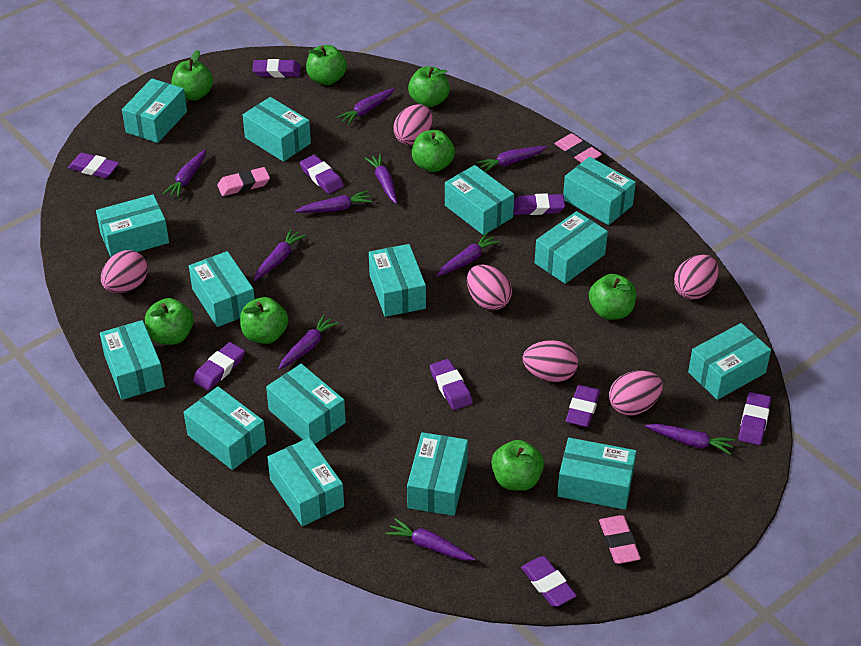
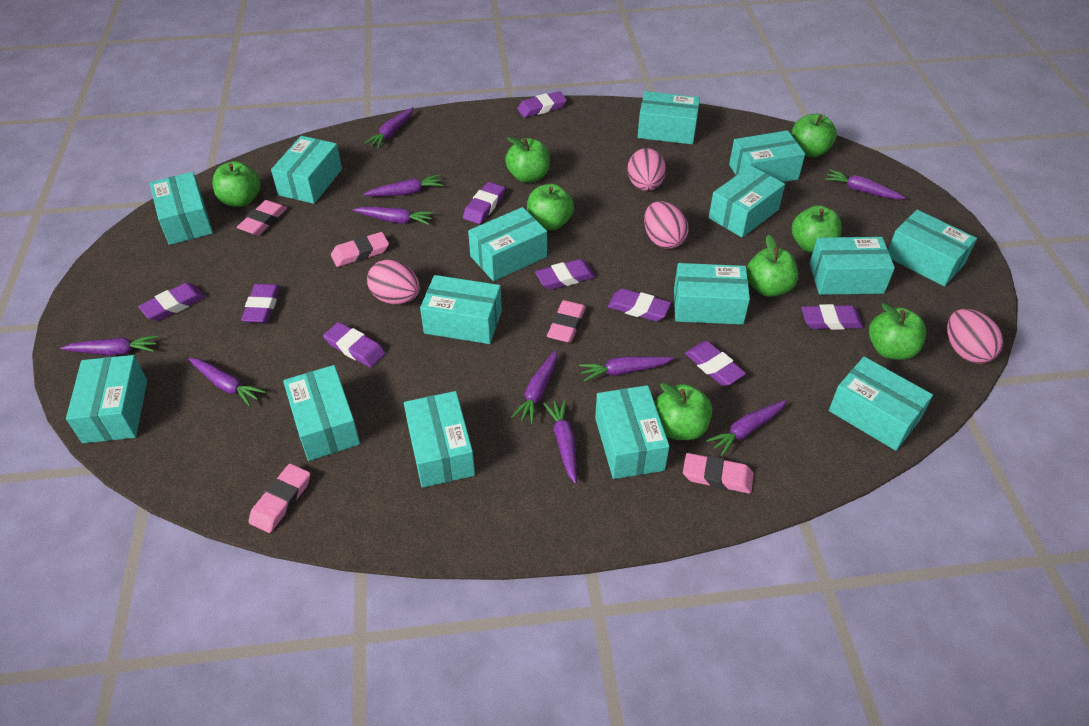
pink egg: 6 -> 4
pink eraser: 3 -> 5

